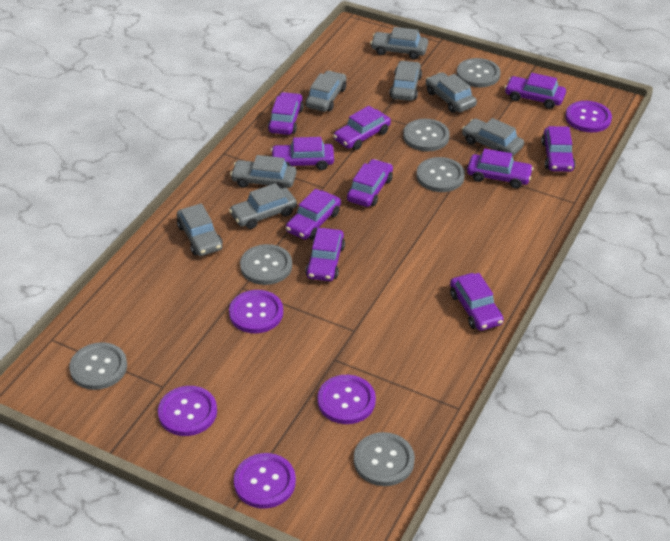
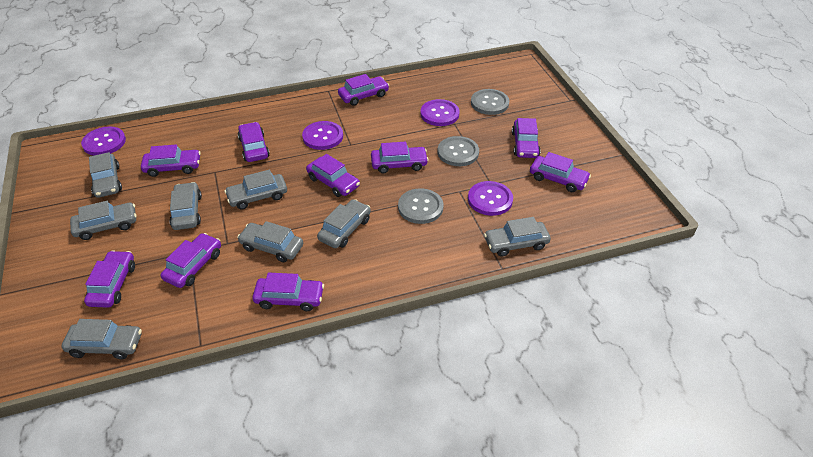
grey button: 6 -> 3
purple button: 5 -> 4

